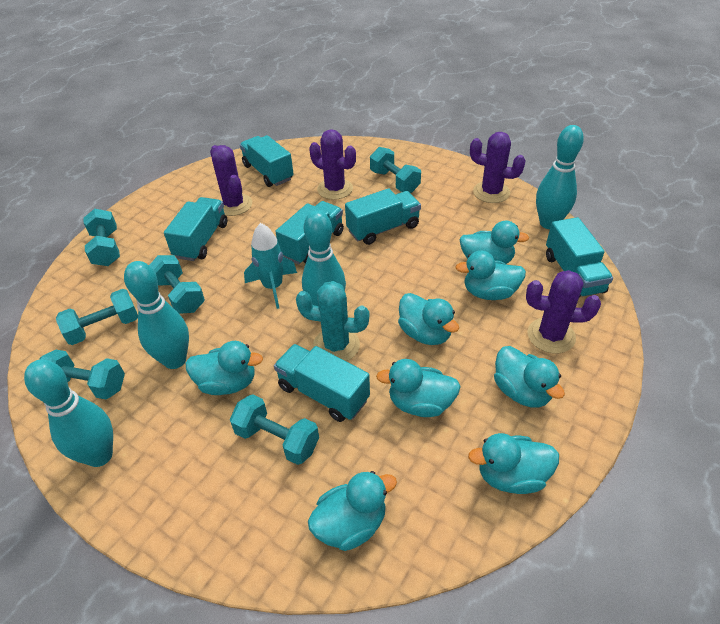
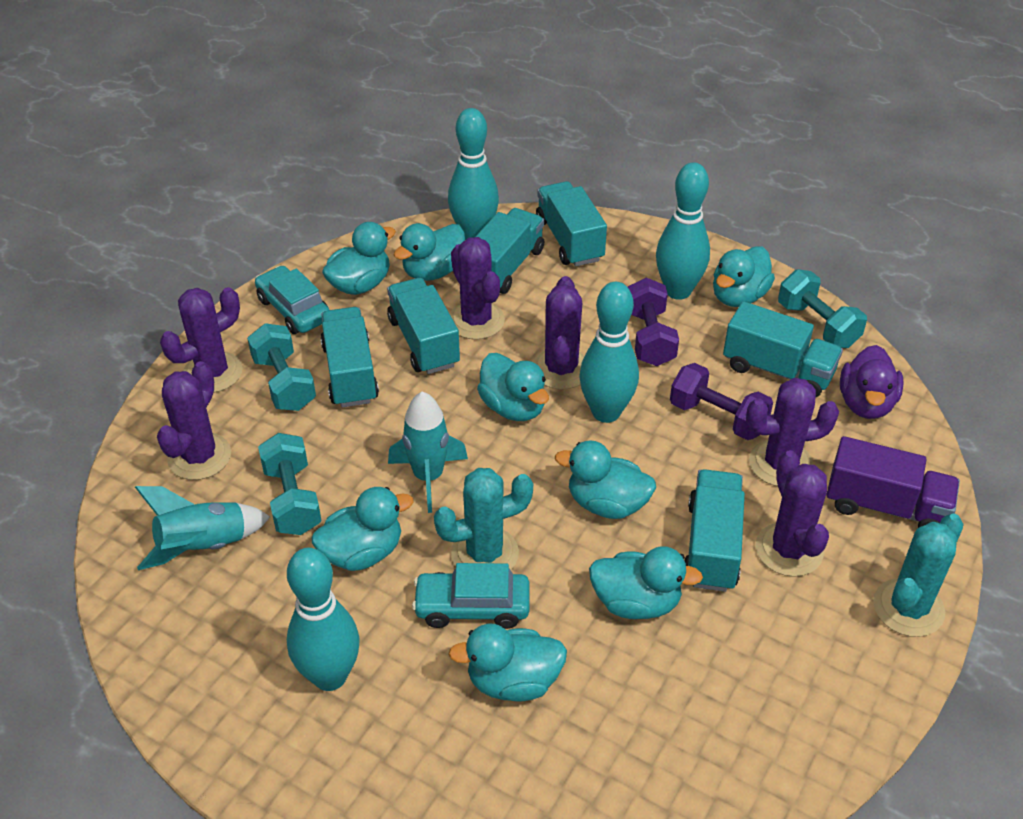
purple cactus: 4 -> 6
purple duck: 0 -> 1
purple dumbbell: 0 -> 2
purple truck: 0 -> 1
turquoise cactus: 1 -> 2
turquoise car: 0 -> 2
turquoise dumbbell: 6 -> 3
turquoise rocket: 1 -> 2

